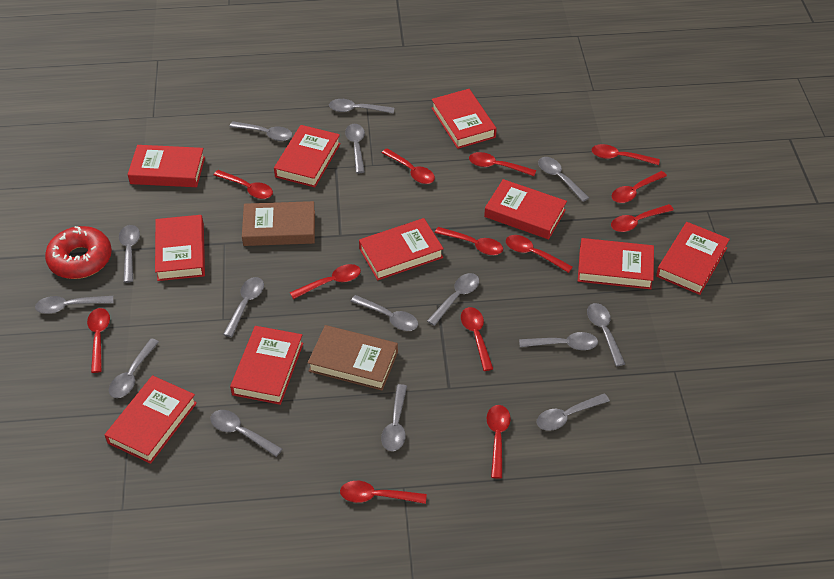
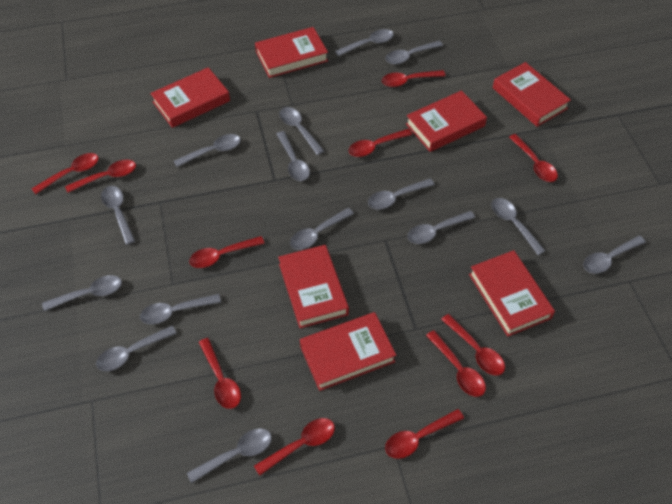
brown book: 2 -> 0
red book: 10 -> 7
red donut: 1 -> 0
red spoon: 13 -> 11

